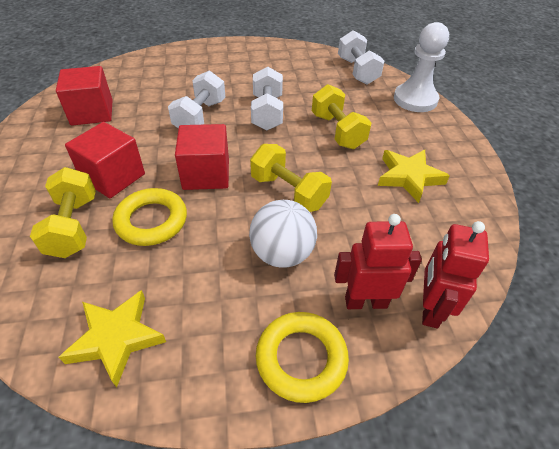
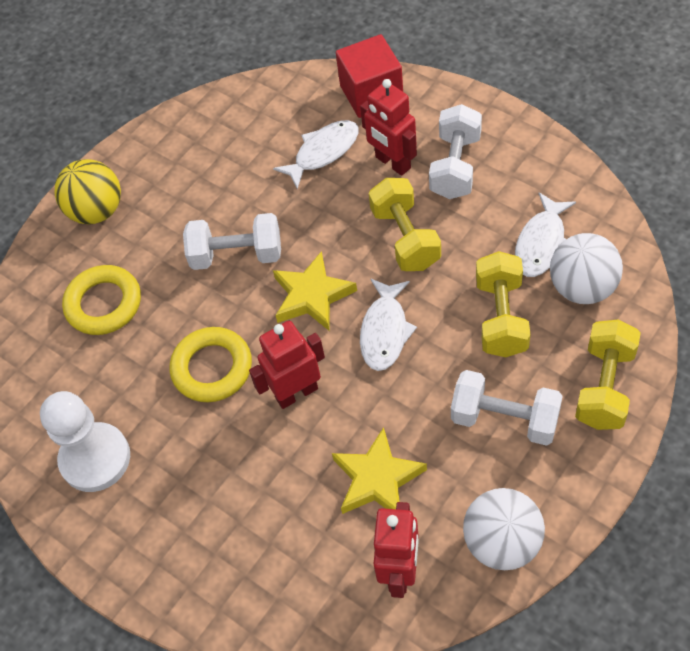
red cube: 3 -> 1
red robot: 2 -> 3
white ball: 1 -> 2
white fish: 0 -> 3
yellow ball: 0 -> 1

